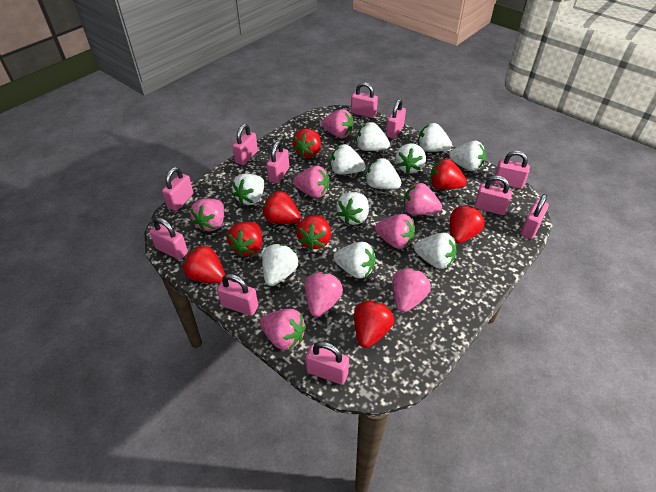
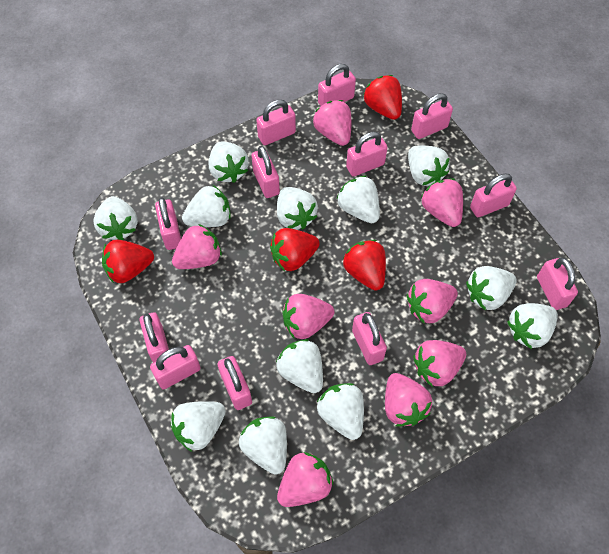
pink padlock: 11 -> 12
red strawberry: 8 -> 4
white strawberry: 11 -> 12

